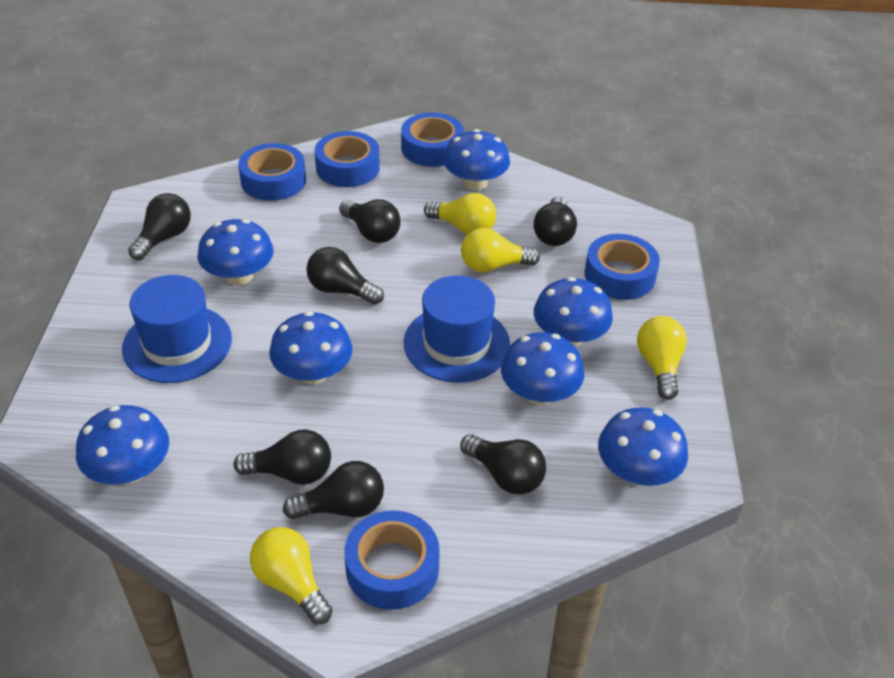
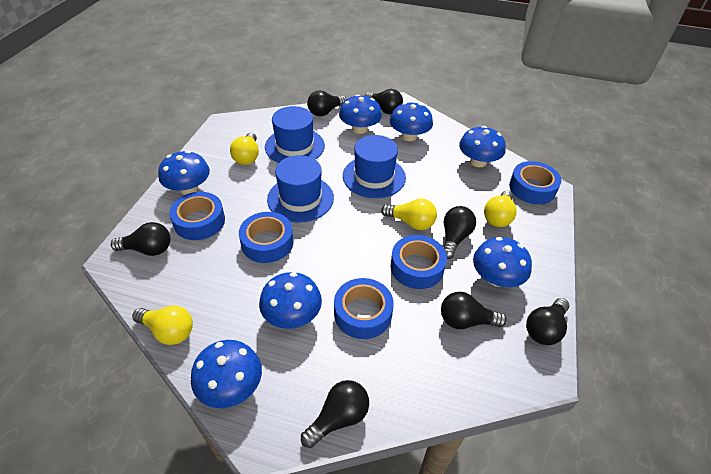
blue hat: 2 -> 3

